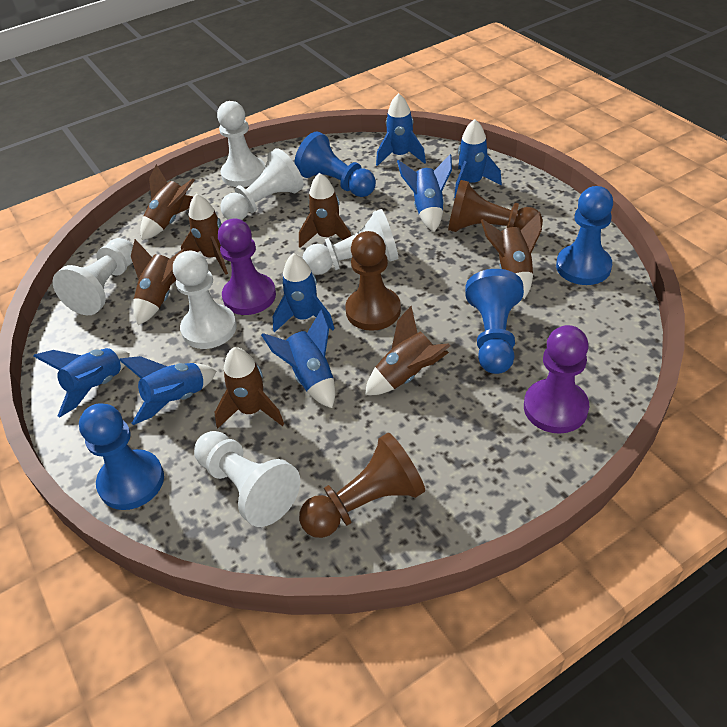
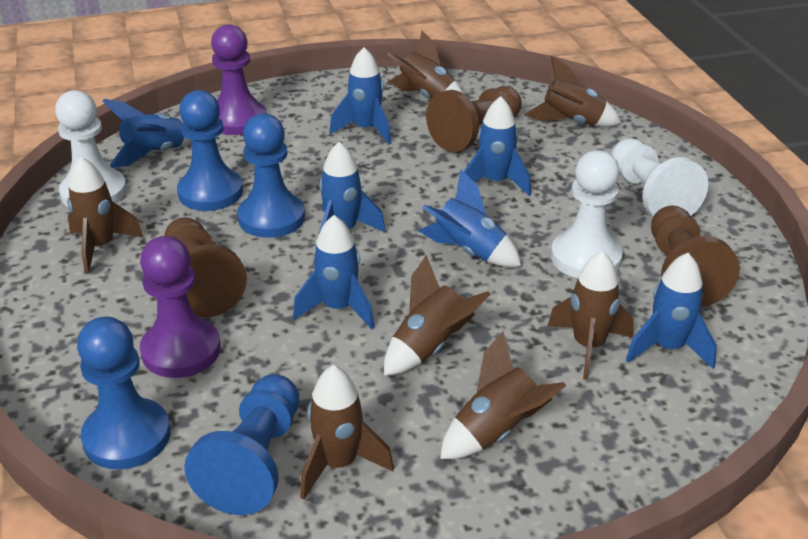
white pawn: 6 -> 3

